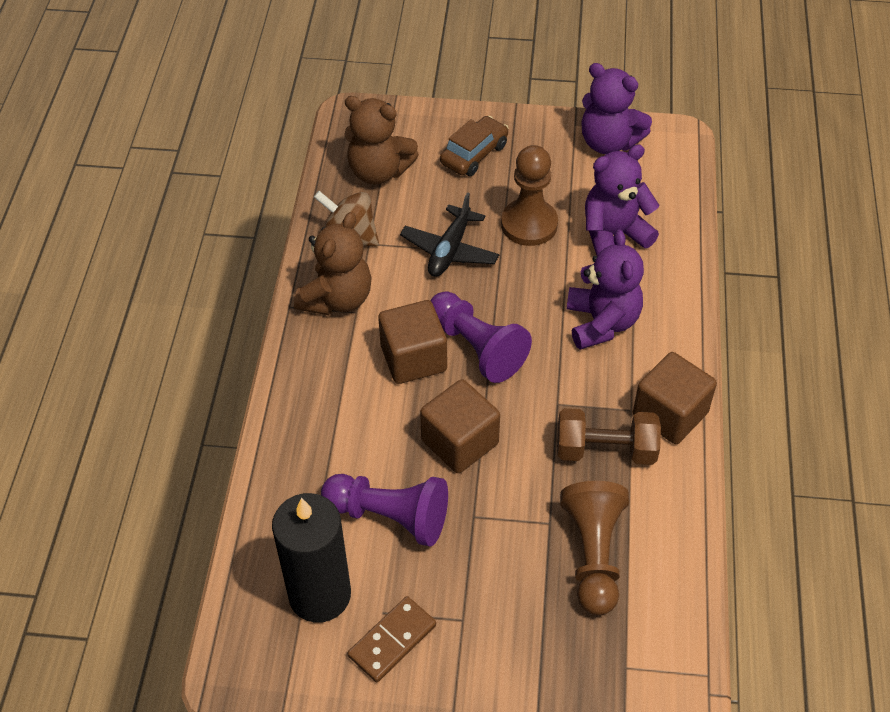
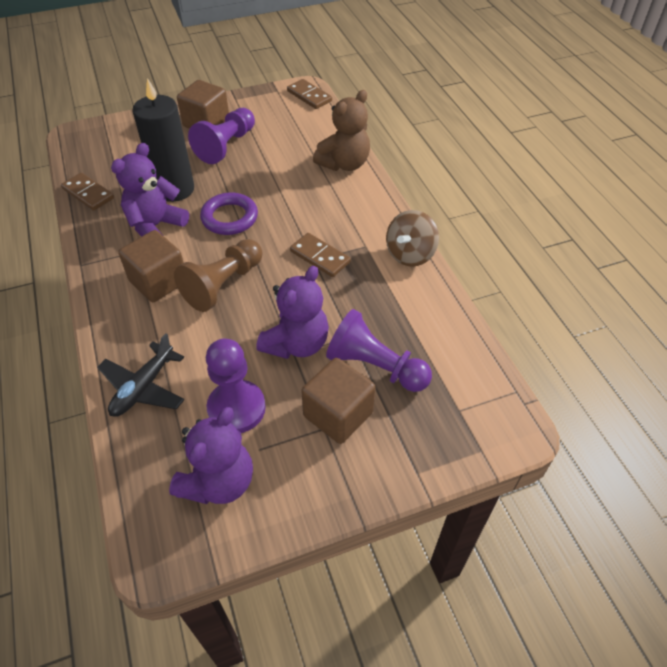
brown car: 1 -> 0
brown domino: 1 -> 3
brown dumbbell: 1 -> 0
brown pawn: 2 -> 1
brown teddy bear: 2 -> 1
purple pawn: 2 -> 3
purple ring: 0 -> 1

